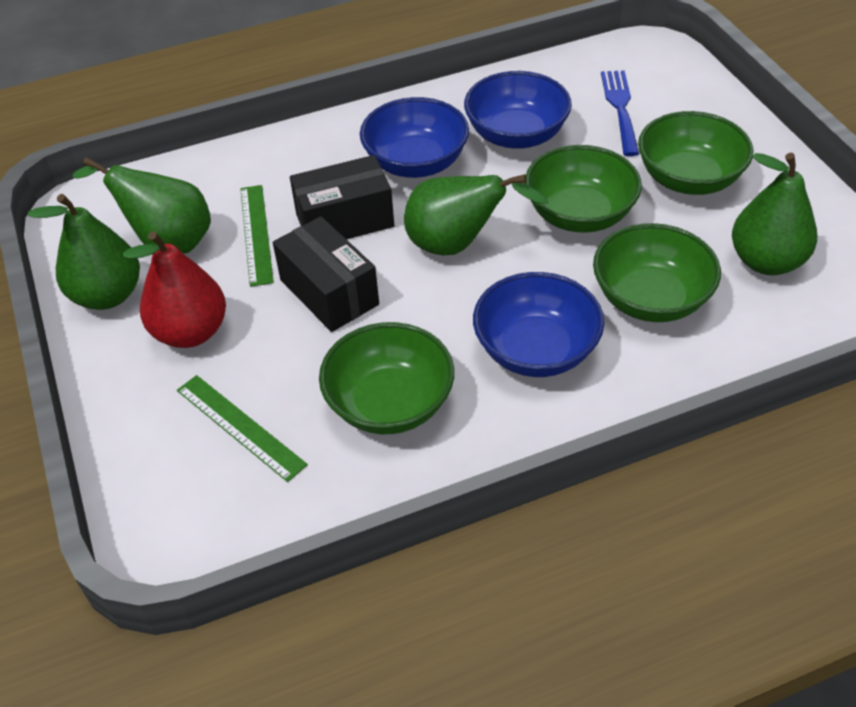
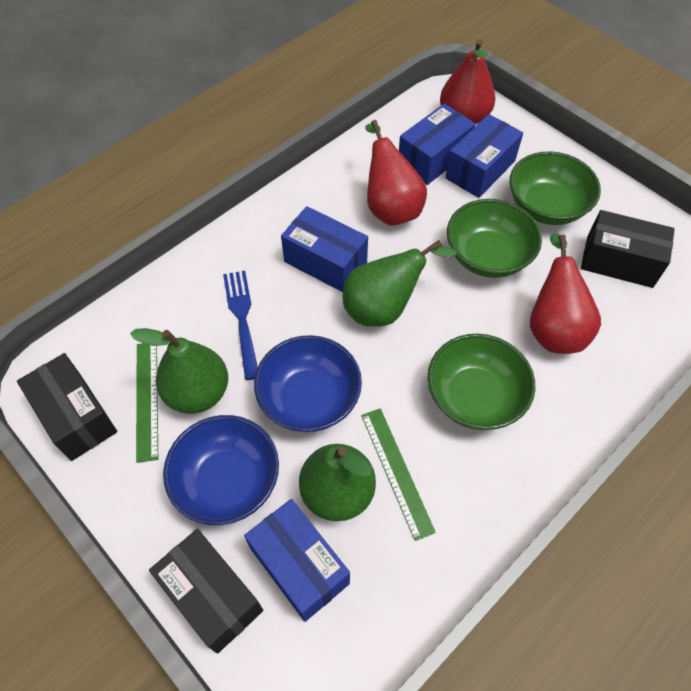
black box: 2 -> 3
blue bowl: 3 -> 2
blue box: 0 -> 4
green bowl: 4 -> 3
green pear: 4 -> 3
red pear: 1 -> 3

